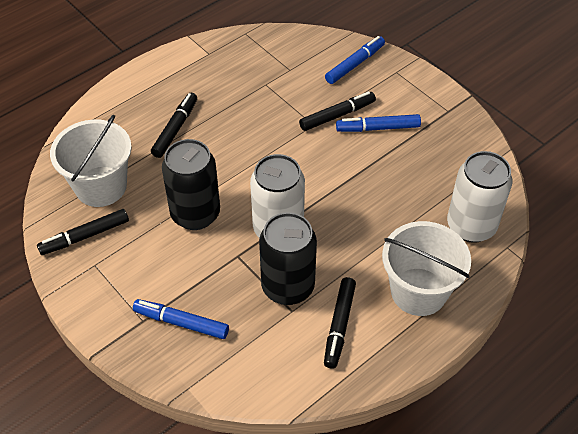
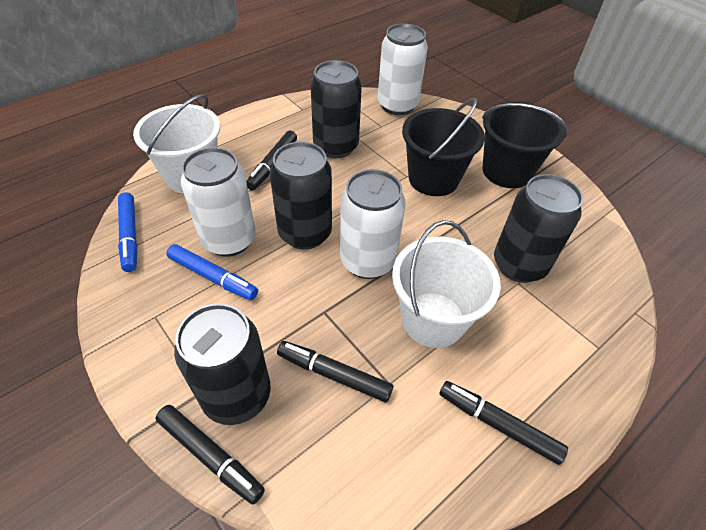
black bucket: 0 -> 2
black can: 2 -> 4
blue marker: 3 -> 2
white can: 2 -> 3

